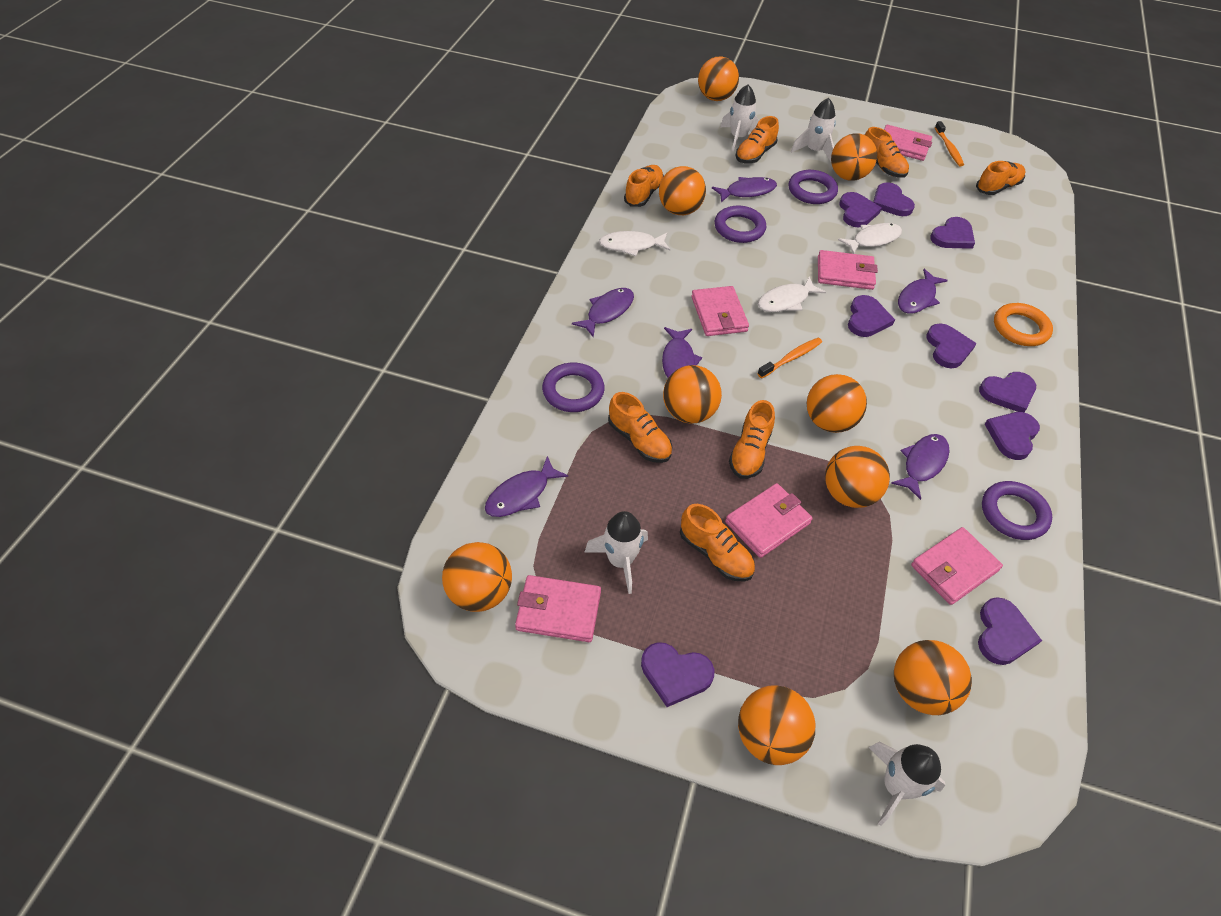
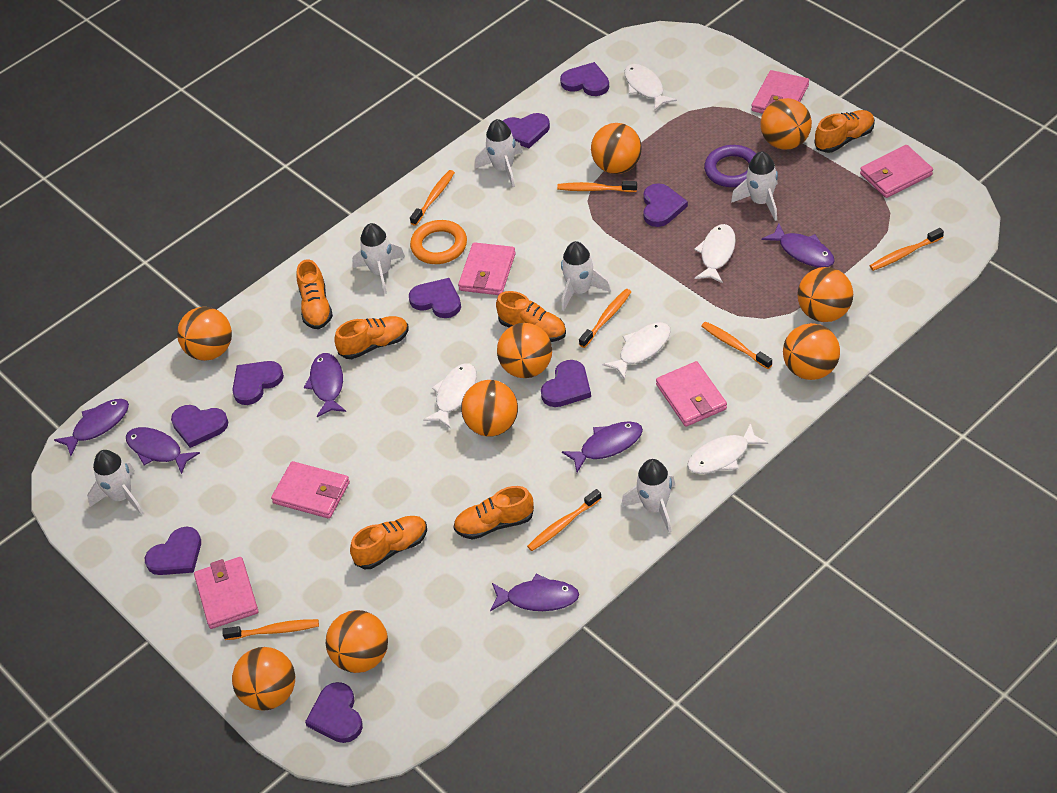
orange shoe: 7 -> 6
orange toothbrush: 2 -> 7
purple ring: 4 -> 1
white fish: 3 -> 5
white rocket: 4 -> 6

